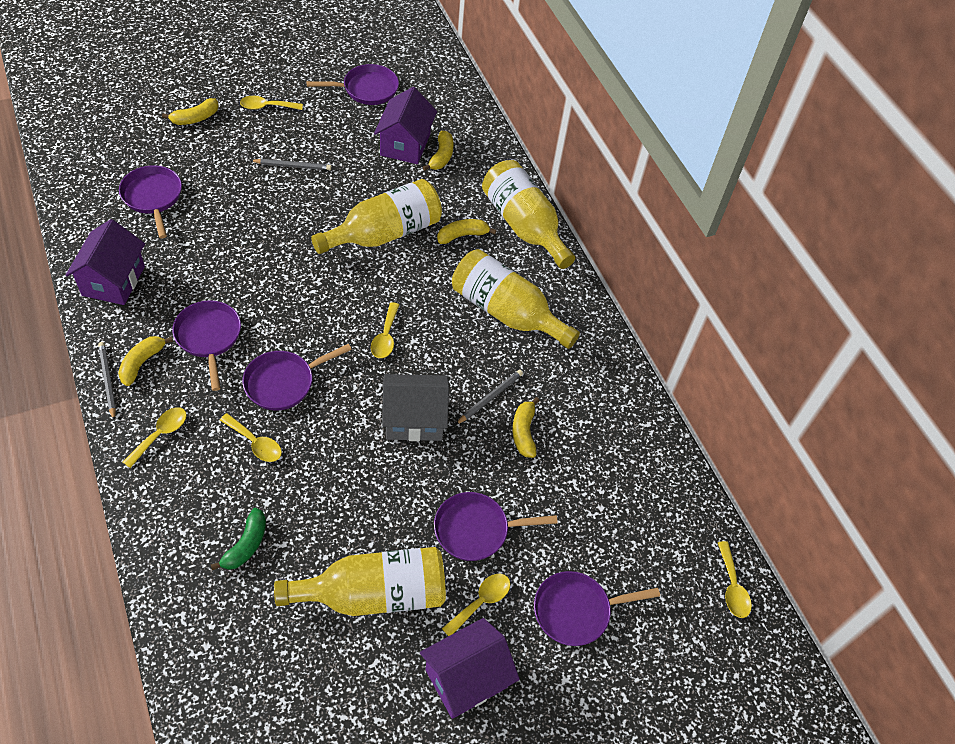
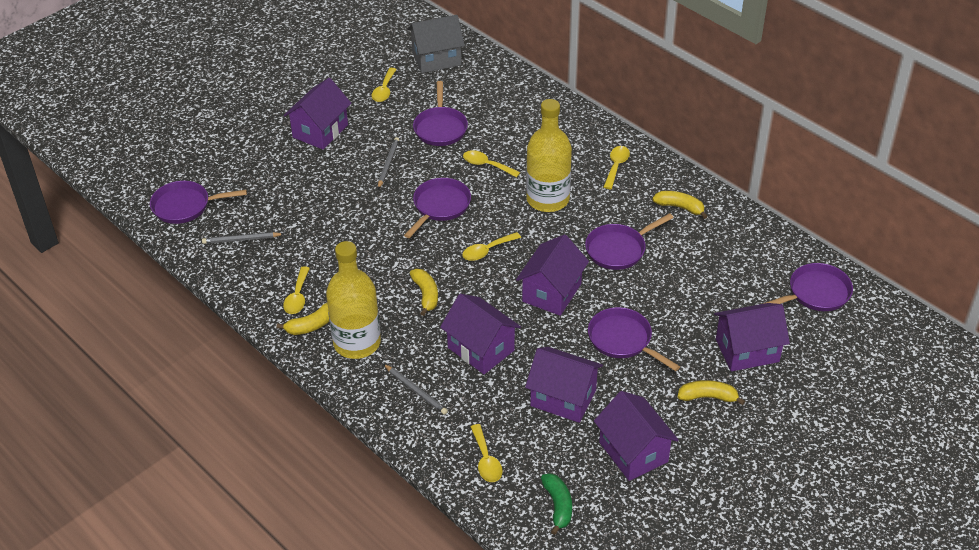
purple house: 3 -> 6
yellow banana: 5 -> 4
yellow bottle: 4 -> 2

